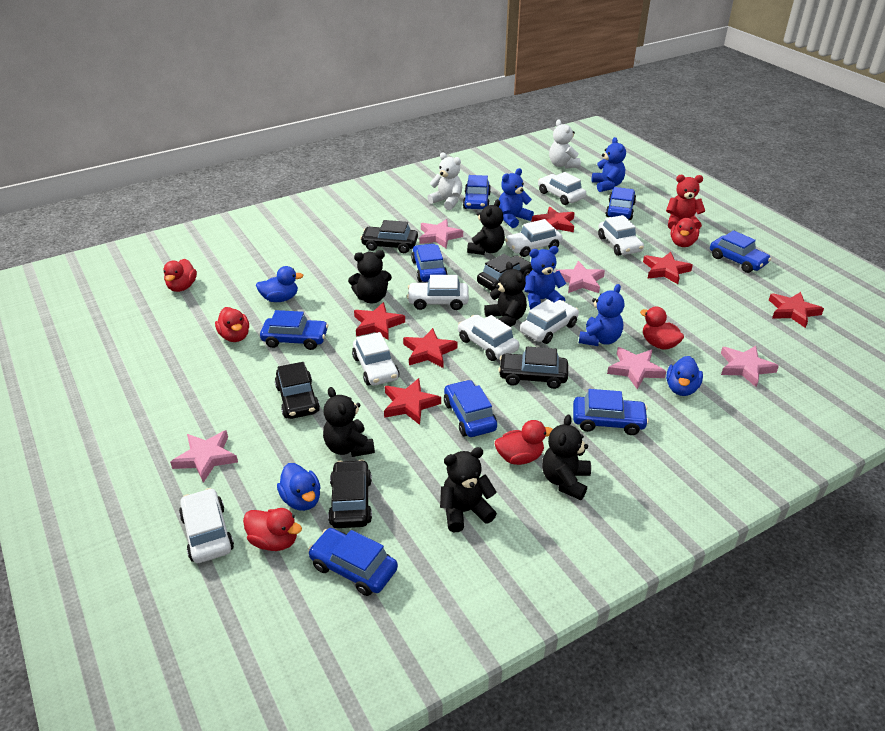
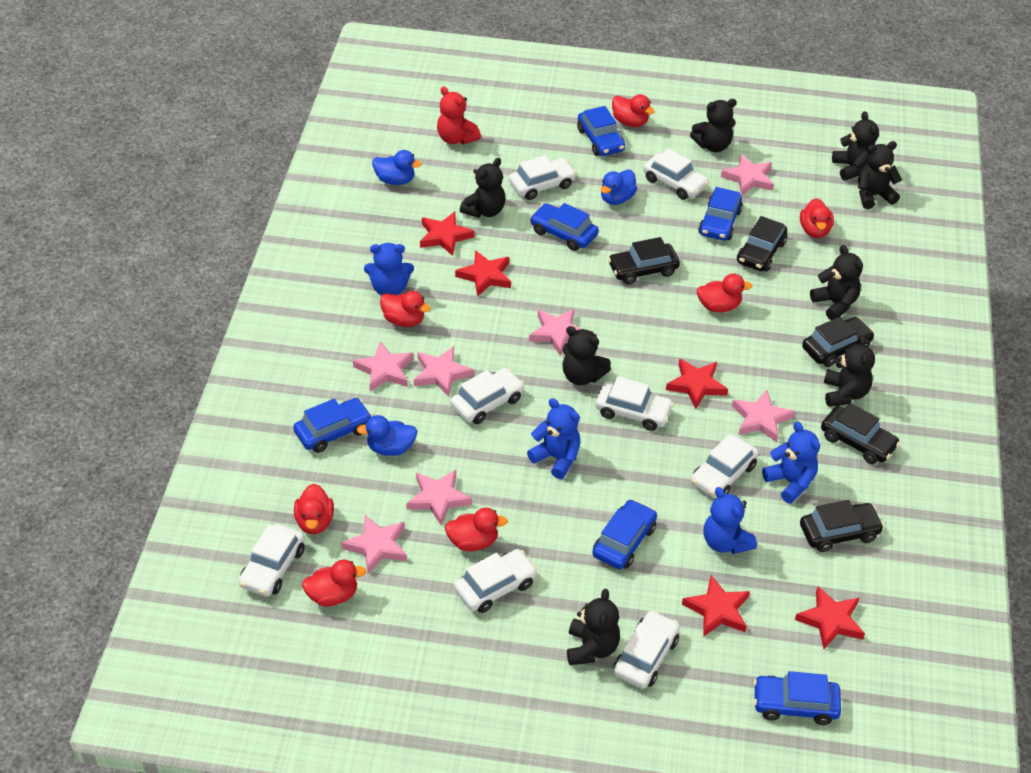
black teddy bear: 6 -> 8
blue car: 8 -> 6
pink star: 5 -> 7
red duck: 6 -> 7
red star: 6 -> 5
white teddy bear: 2 -> 0

